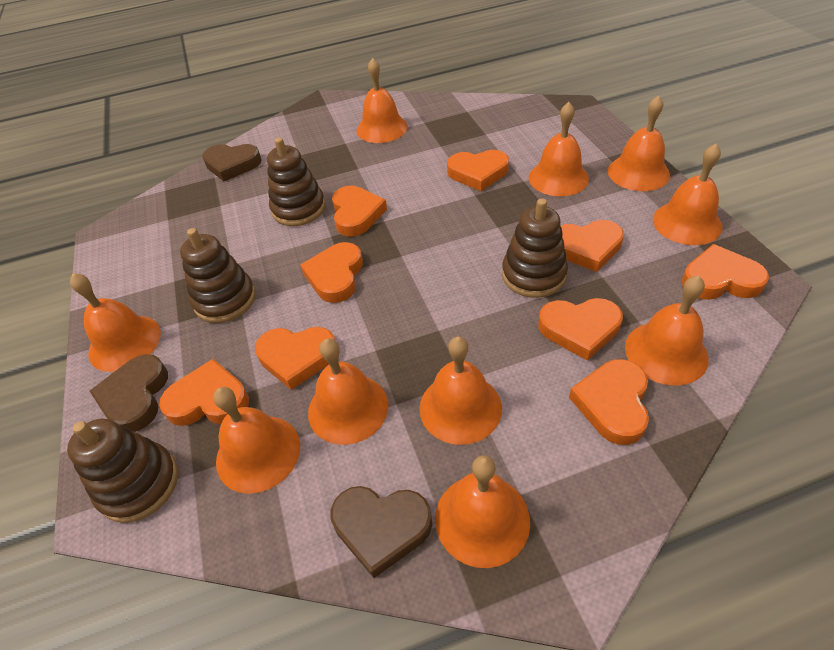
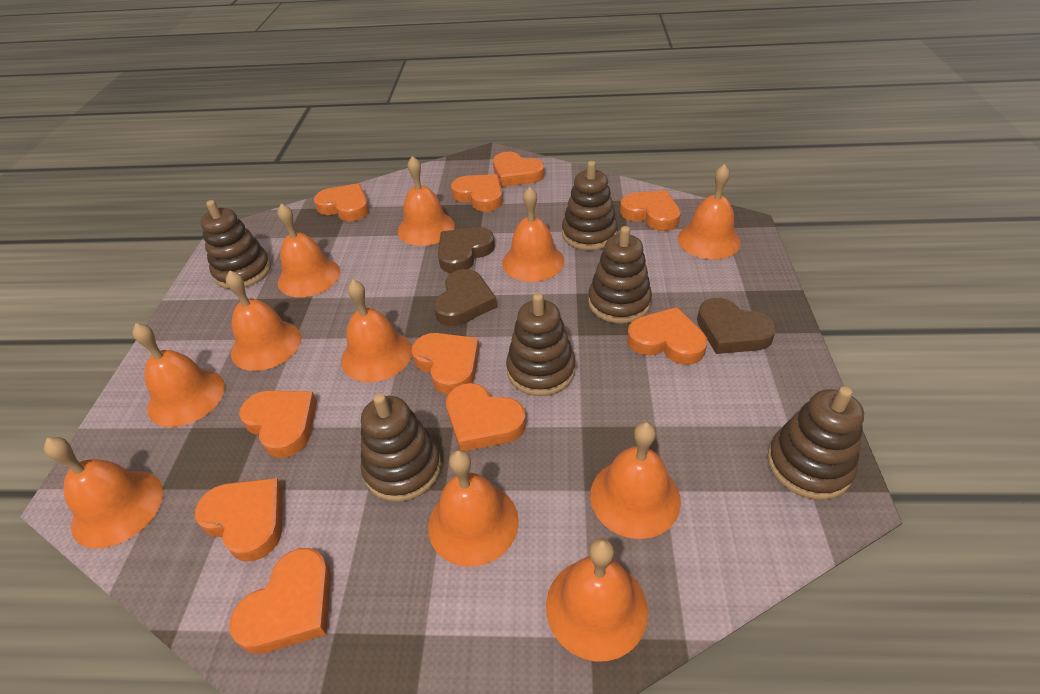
brown stacking toy: 4 -> 6
orange bell: 10 -> 11
orange heart: 9 -> 10

